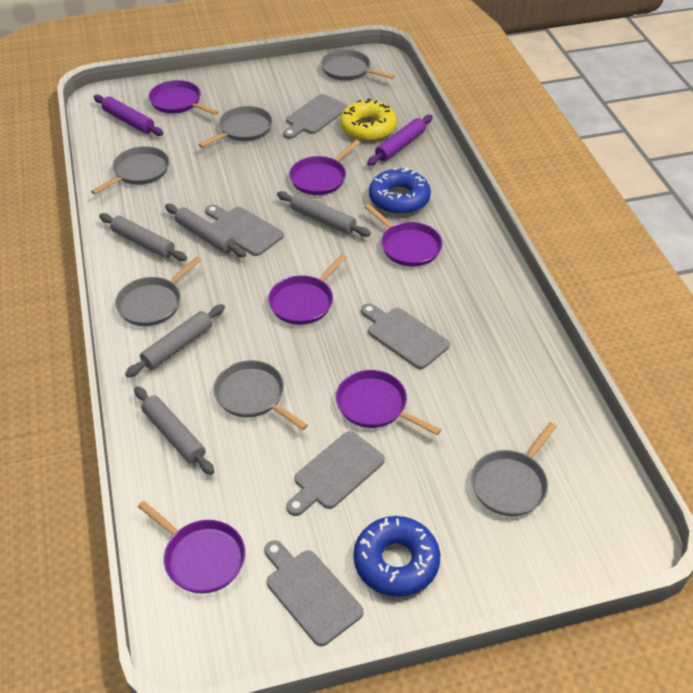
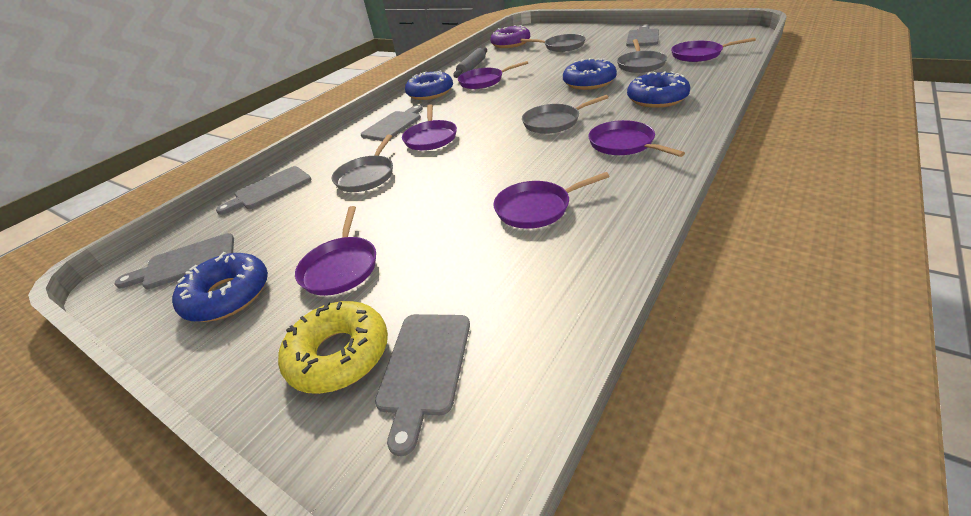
blue donut: 2 -> 4
grey pan: 6 -> 4
grey rolling pin: 5 -> 1
purple donut: 0 -> 1
purple rolling pin: 2 -> 0

